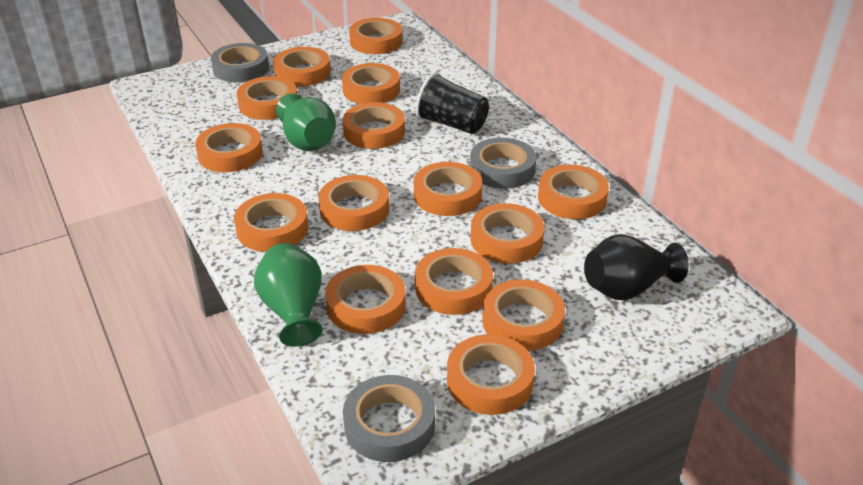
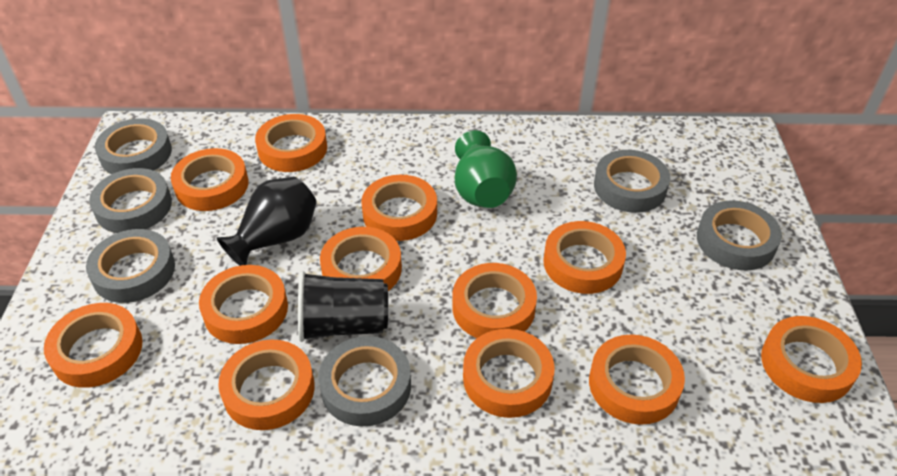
green vase: 2 -> 1
grey tape: 3 -> 6
orange tape: 15 -> 12

